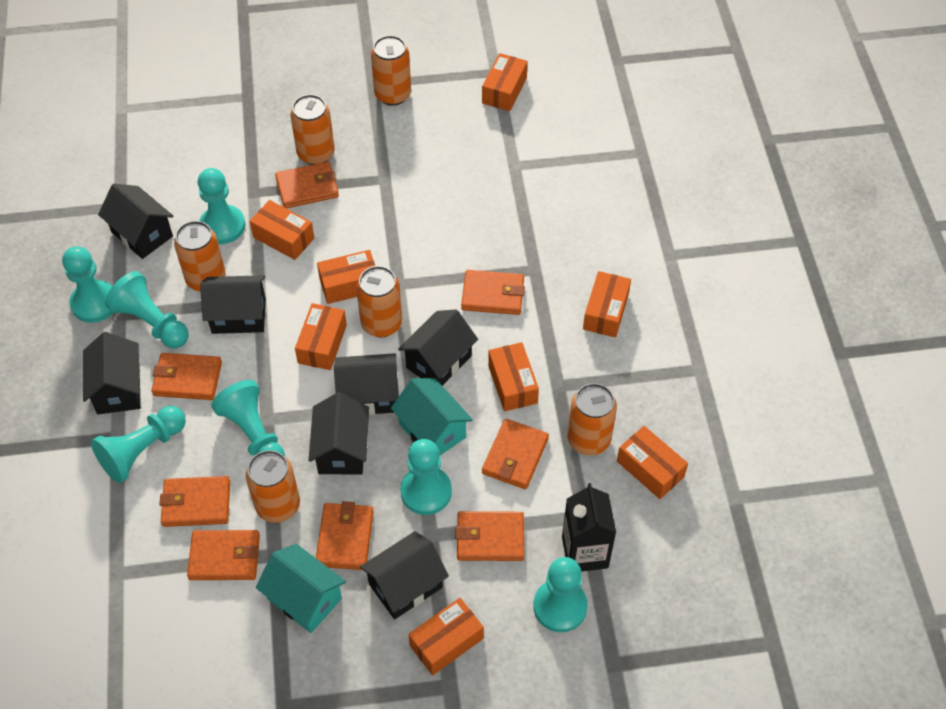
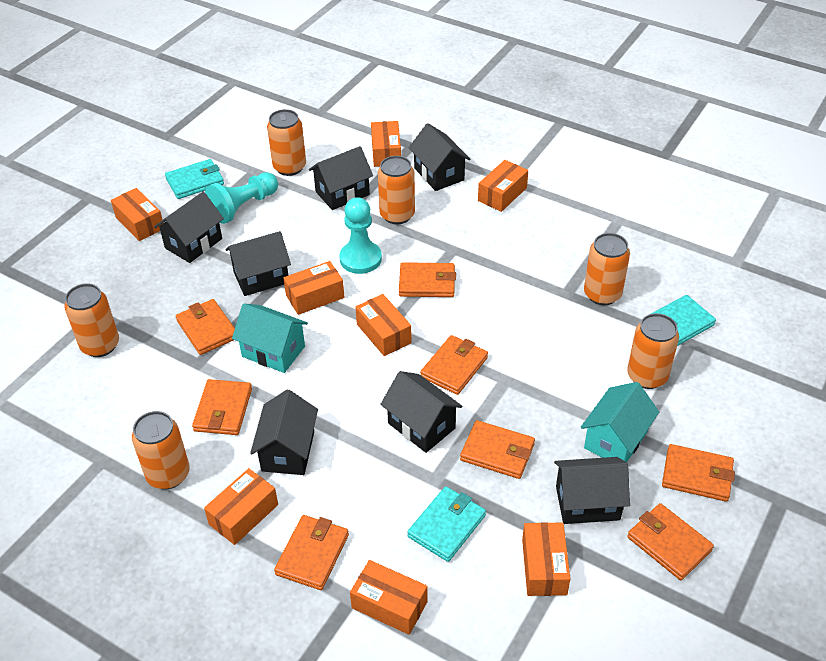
black carton: 1 -> 0
turquoise pawn: 7 -> 2
turquoise wallet: 0 -> 3

